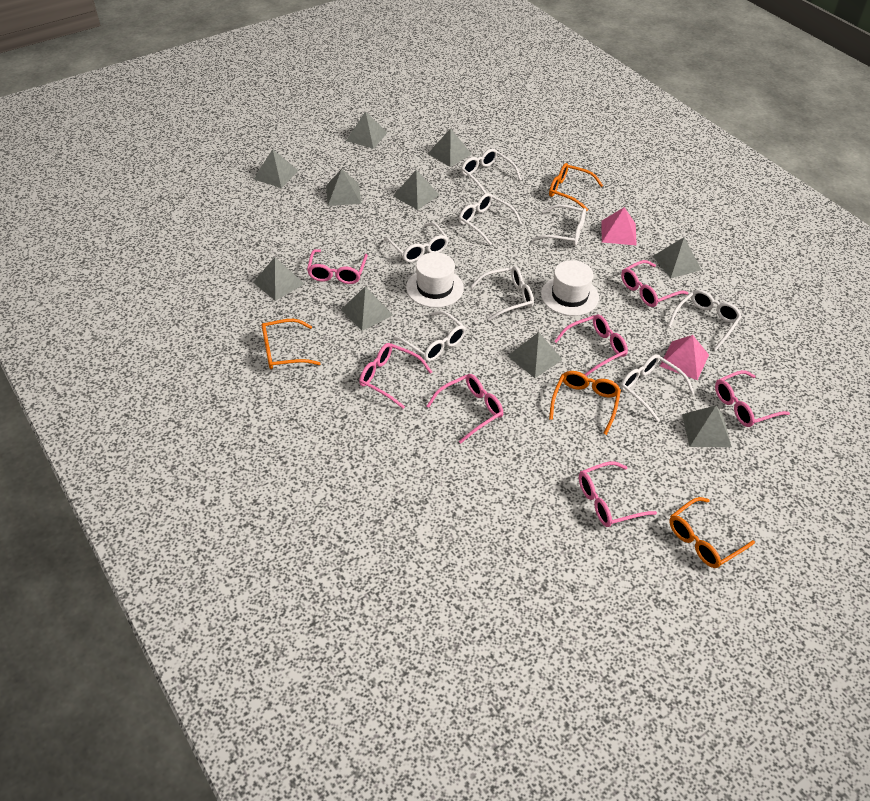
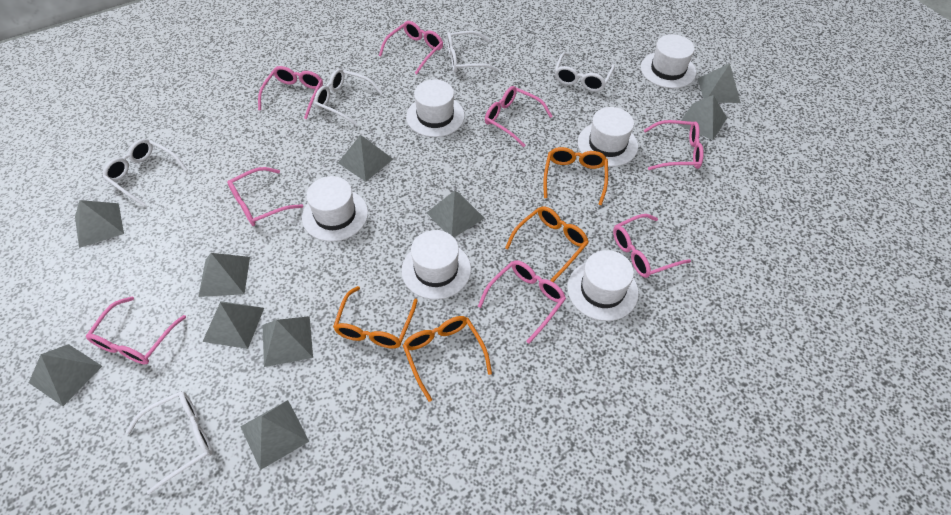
pink glasses: 7 -> 8
pink pyramid: 2 -> 0
white glasses: 8 -> 5
white hat: 2 -> 6

